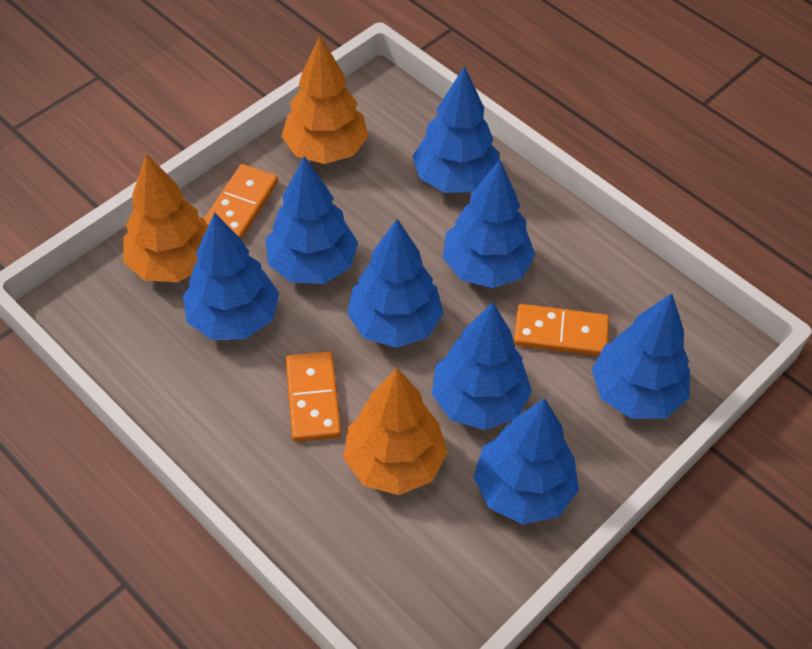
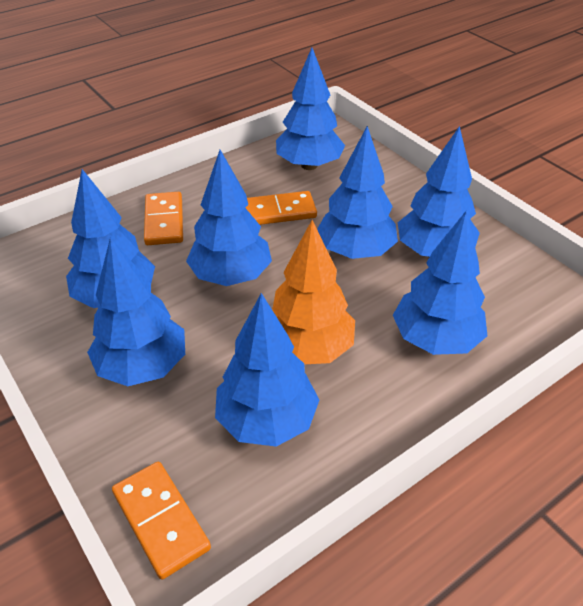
orange tree: 3 -> 1

